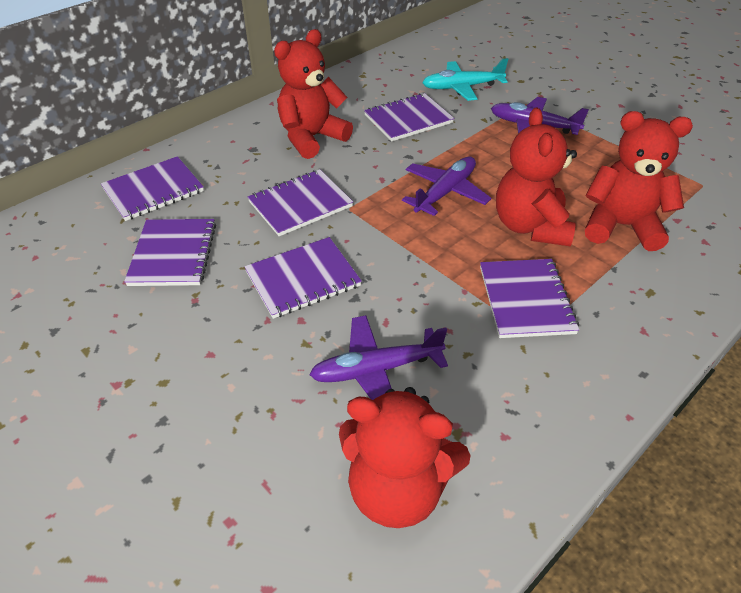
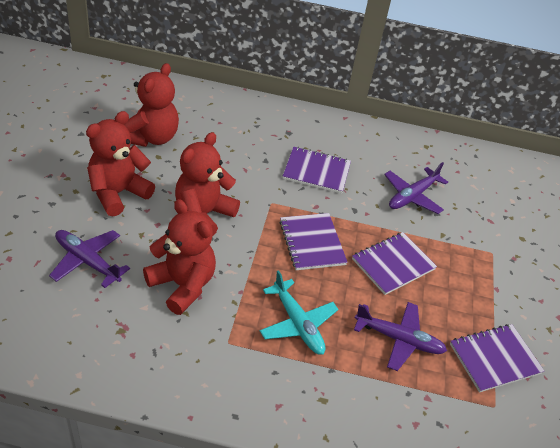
purple notebook: 6 -> 4

